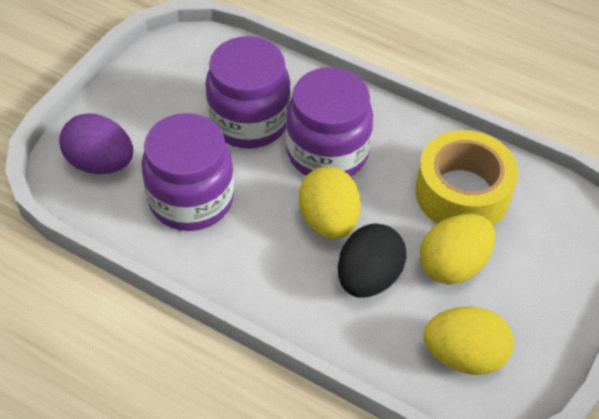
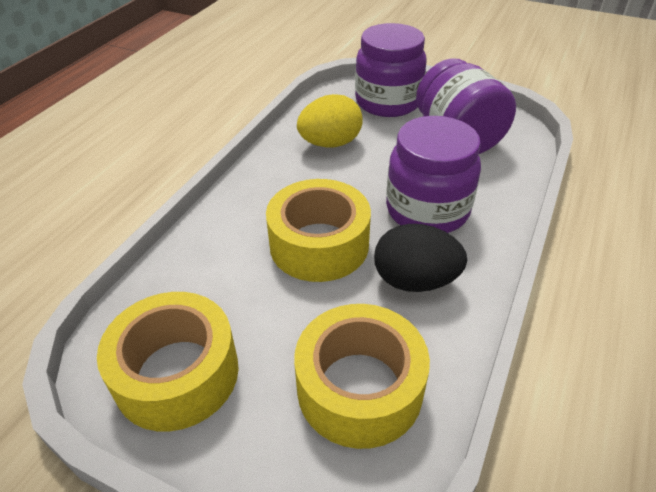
purple egg: 1 -> 0
yellow egg: 3 -> 1
yellow tape: 1 -> 3

